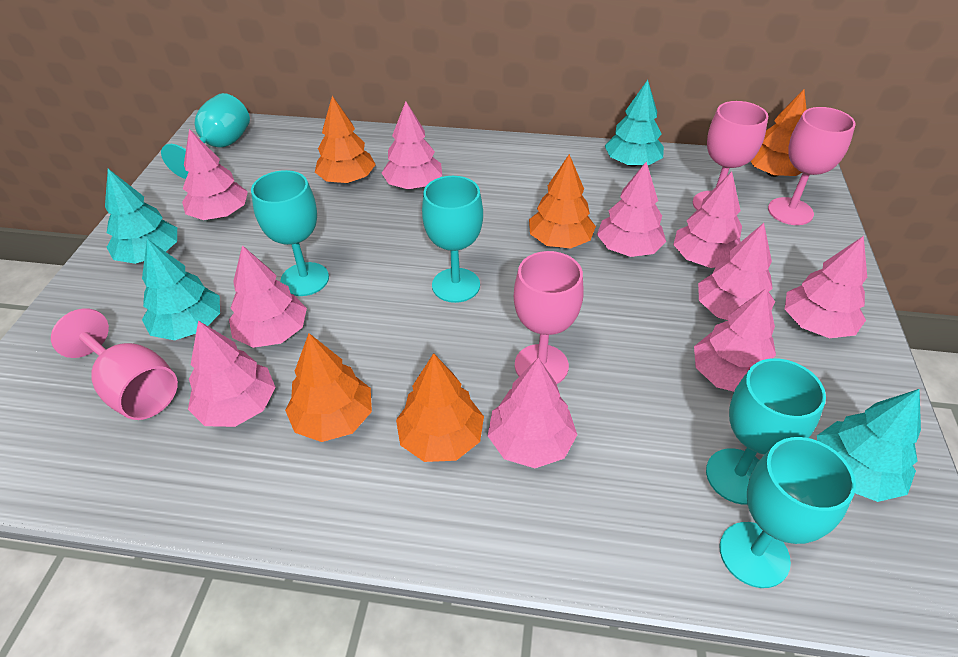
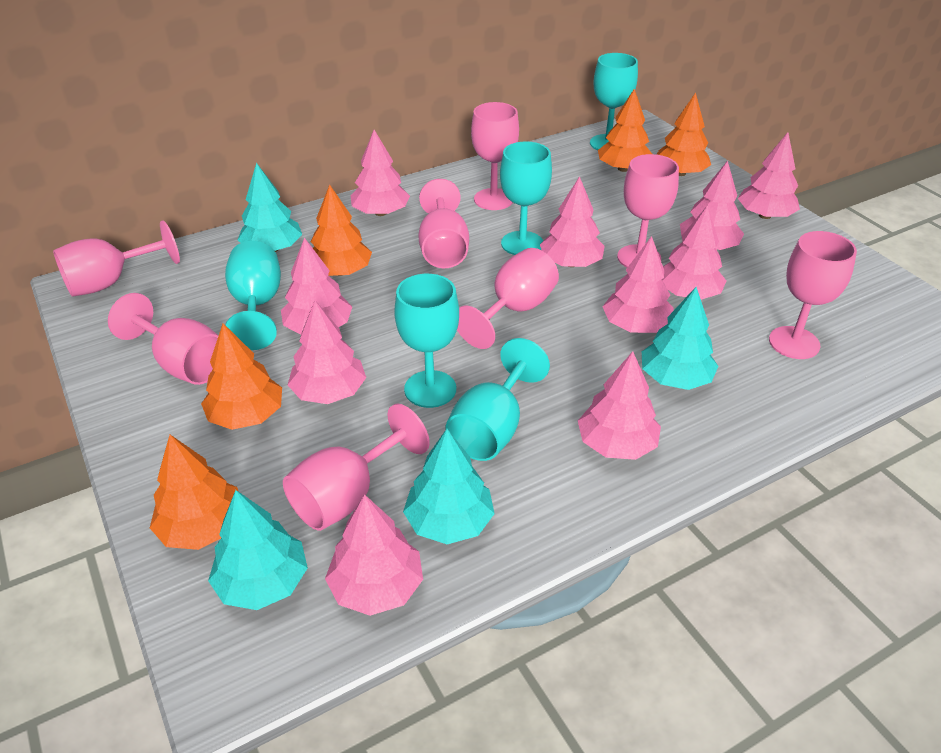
pink goblet: 4 -> 8

